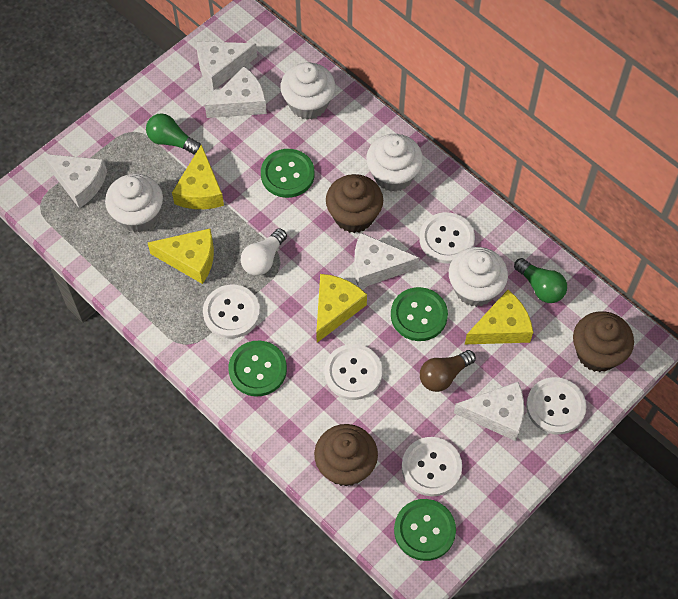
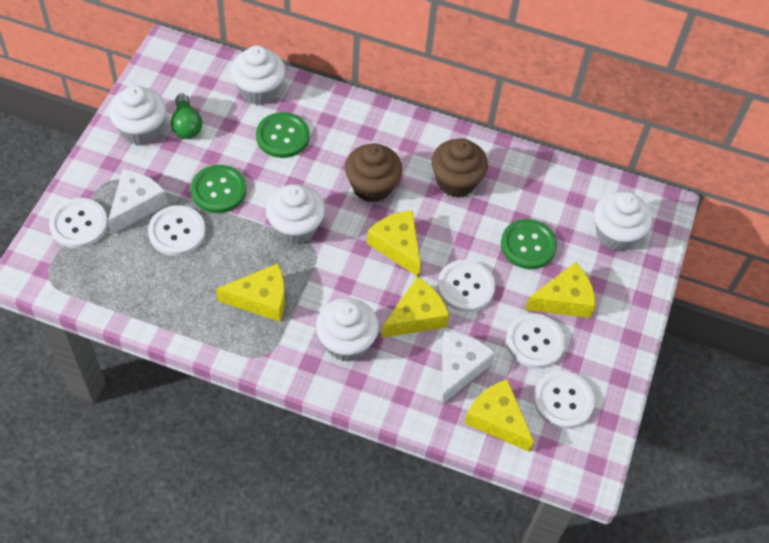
brown cupcake: 3 -> 2
brown light bulb: 1 -> 0
green button: 4 -> 3
green light bulb: 2 -> 1
white cheese: 5 -> 2
white cupcake: 4 -> 5
white light bulb: 1 -> 0
yellow cheese: 4 -> 5

